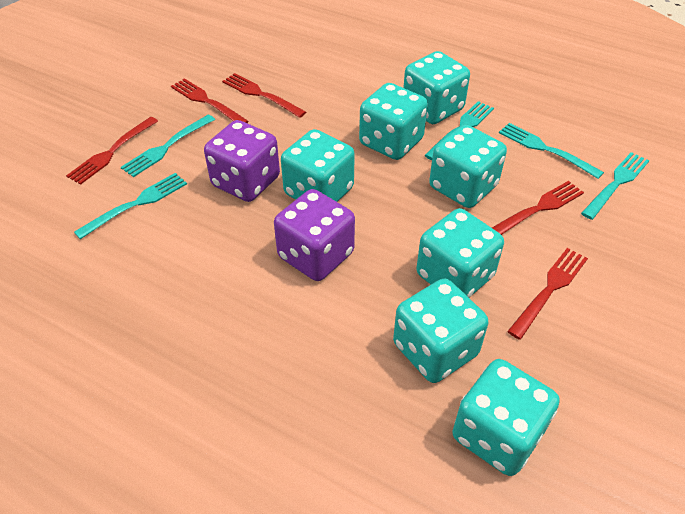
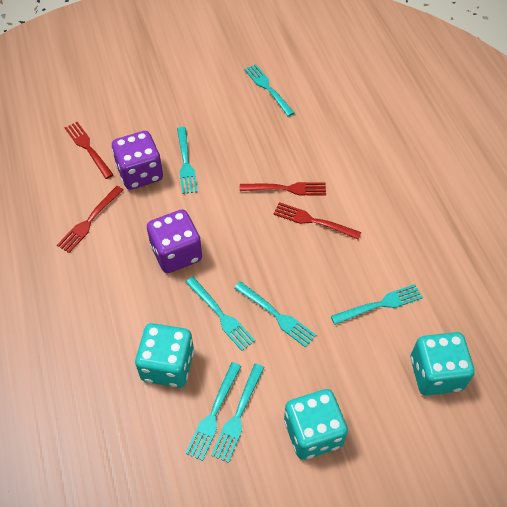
red fork: 5 -> 4
turquoise dice: 7 -> 3
turquoise fork: 5 -> 7

